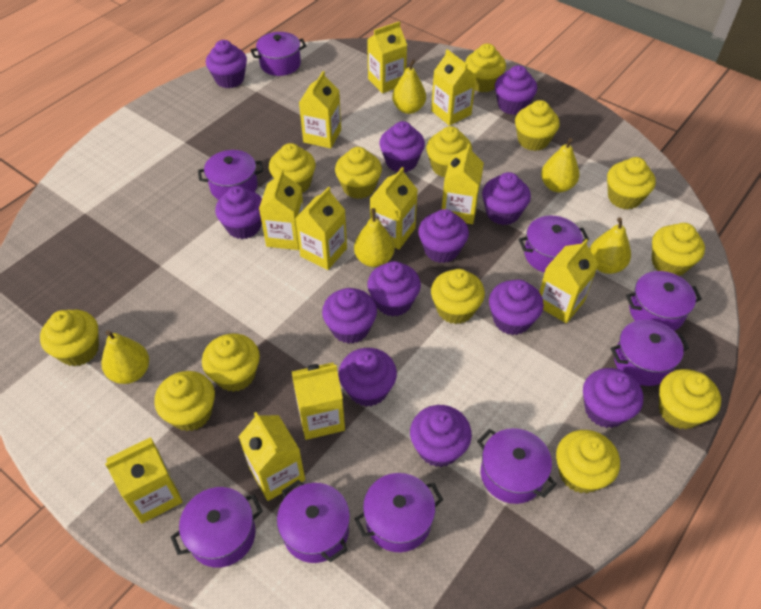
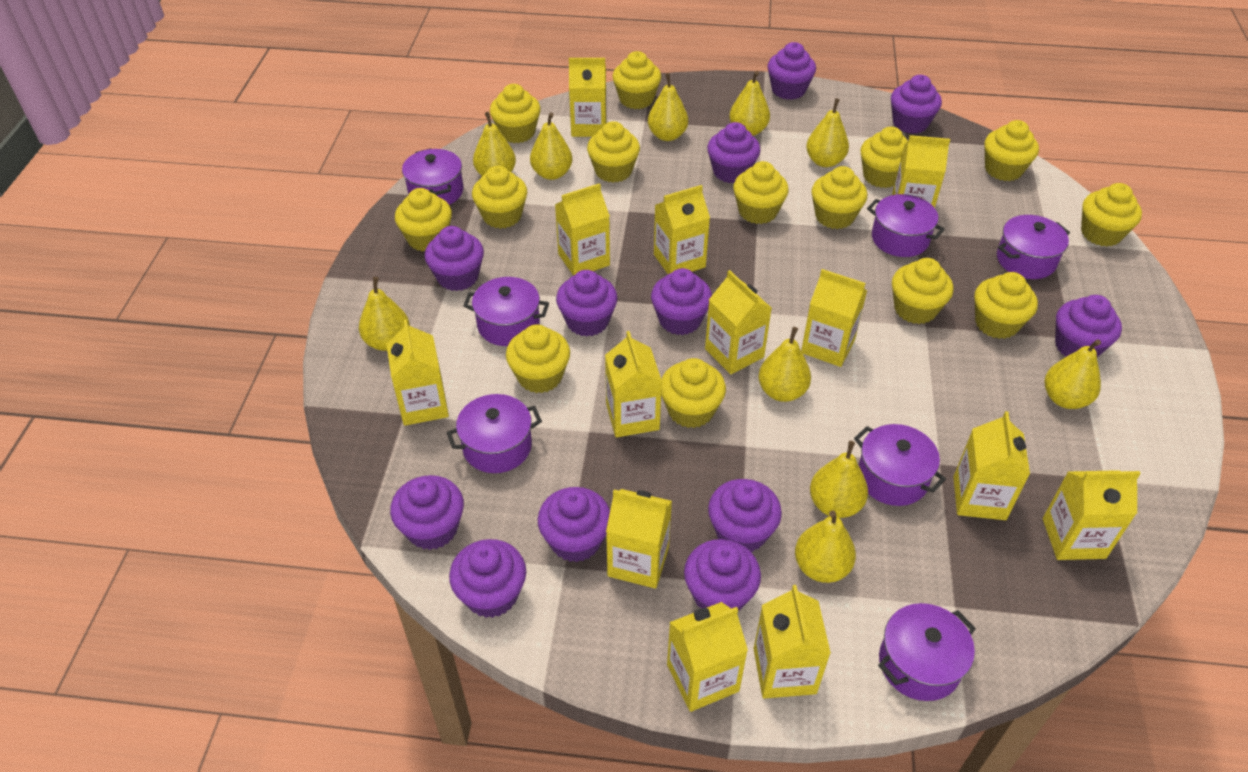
purple pot: 9 -> 7
yellow carton: 11 -> 13
yellow cupcake: 13 -> 14
yellow pear: 5 -> 10

